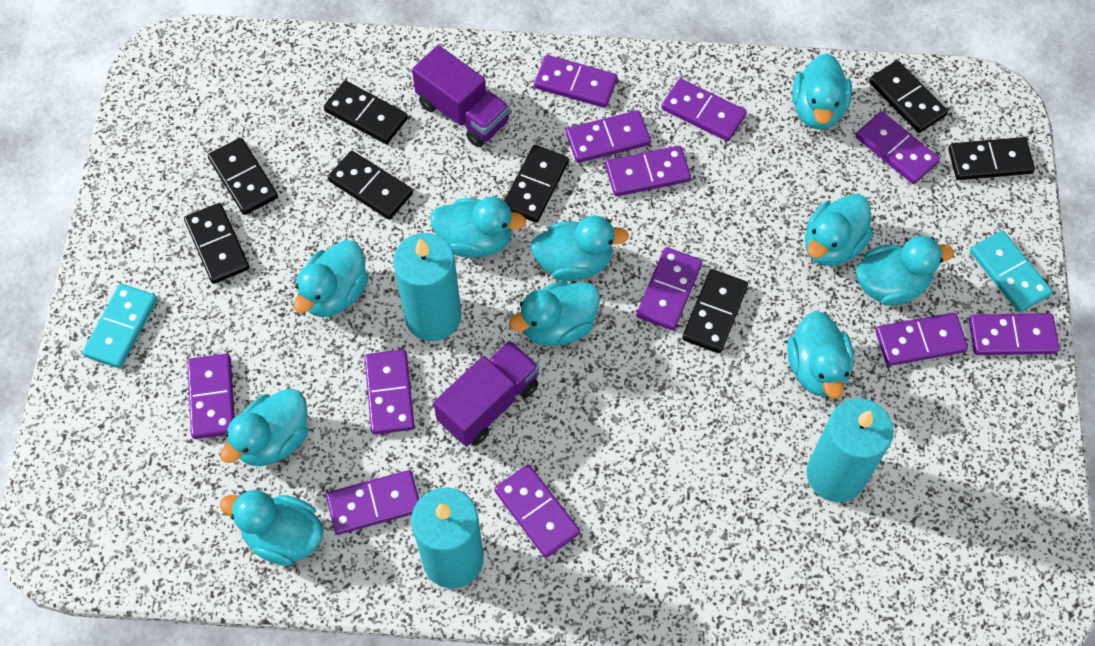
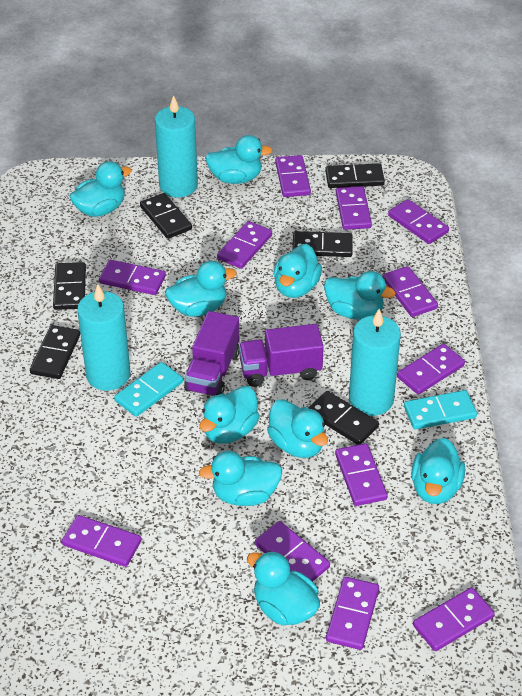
black domino: 8 -> 6

